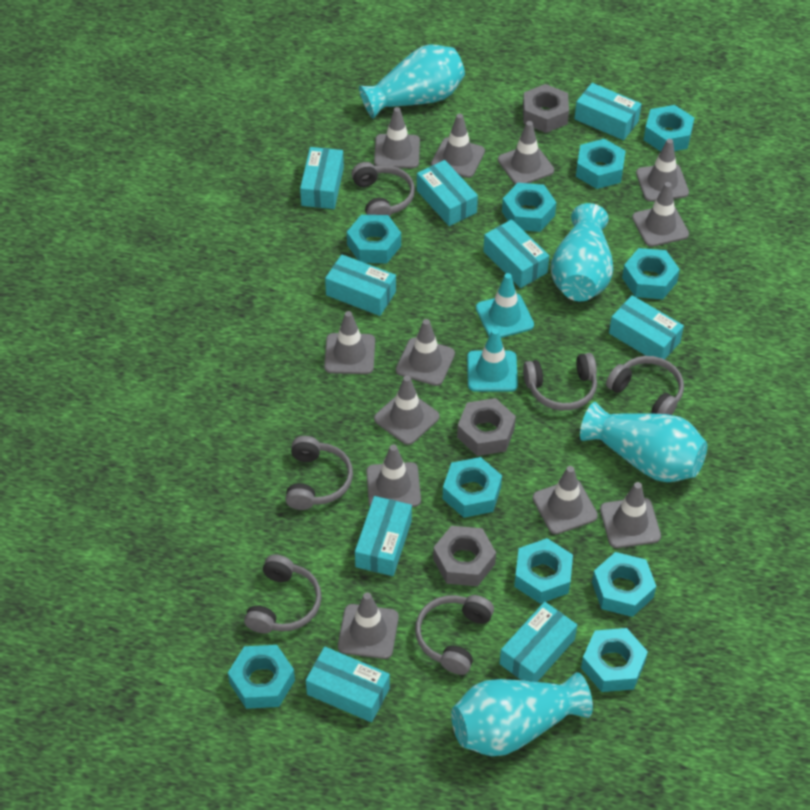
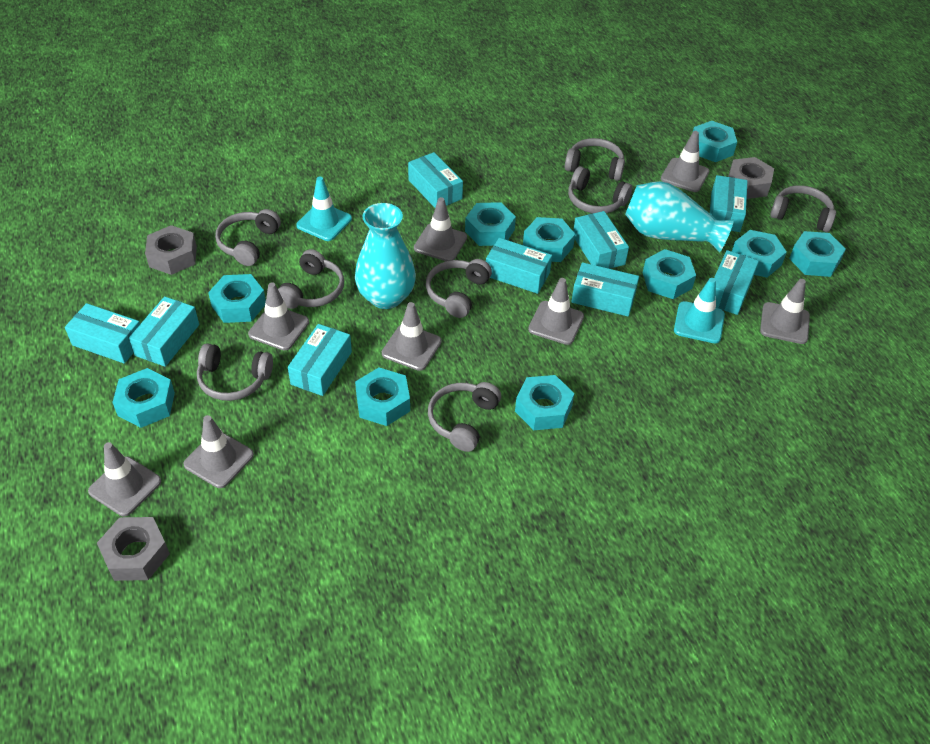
grey headphones: 6 -> 8
grey traffic cone: 12 -> 8
turquoise vase: 4 -> 2

